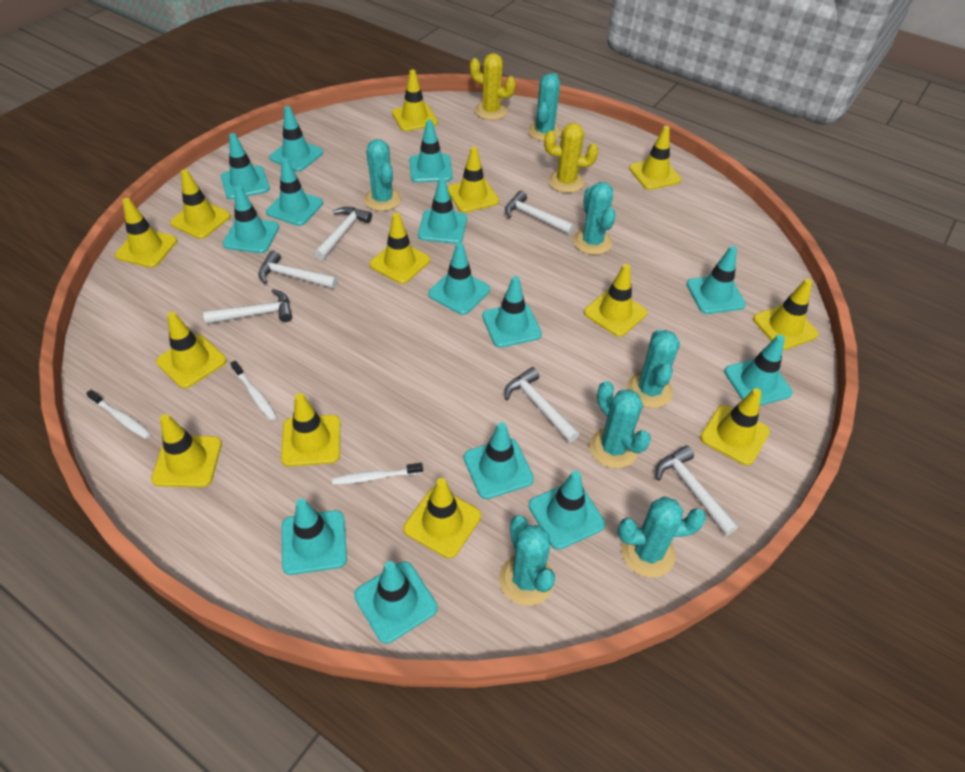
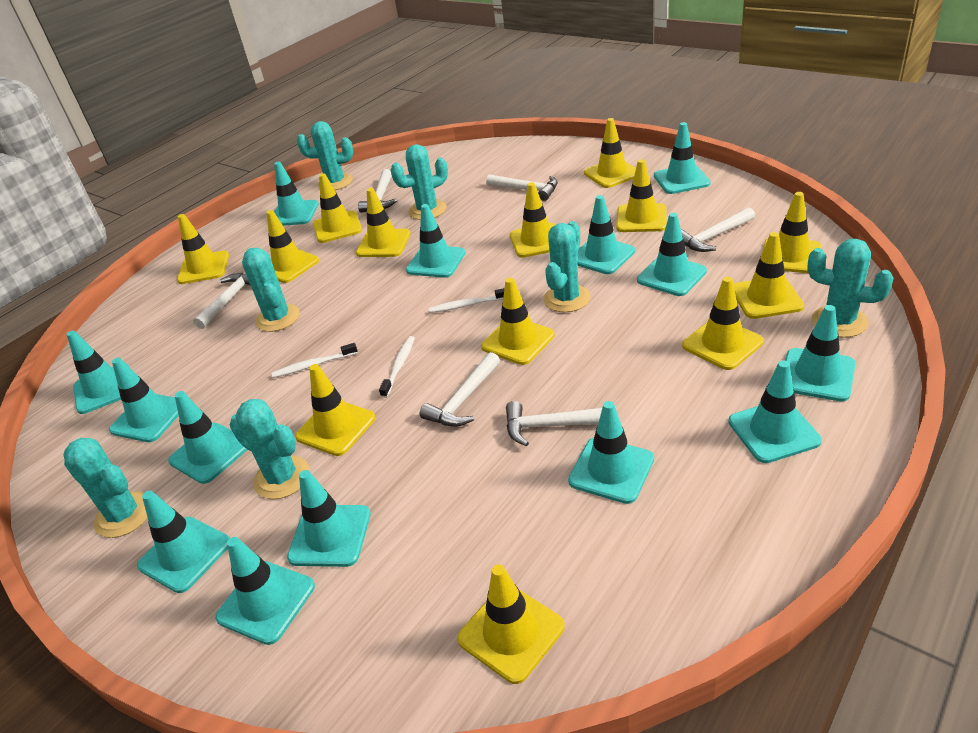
yellow cactus: 2 -> 0

